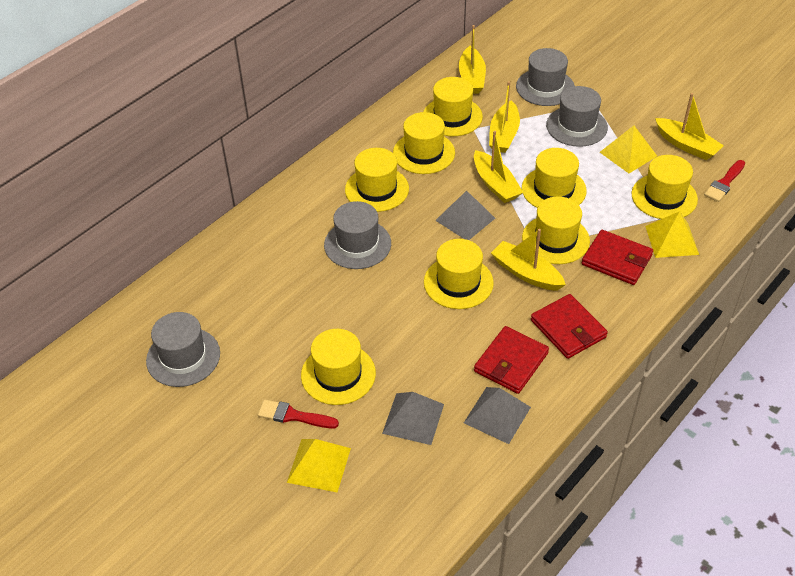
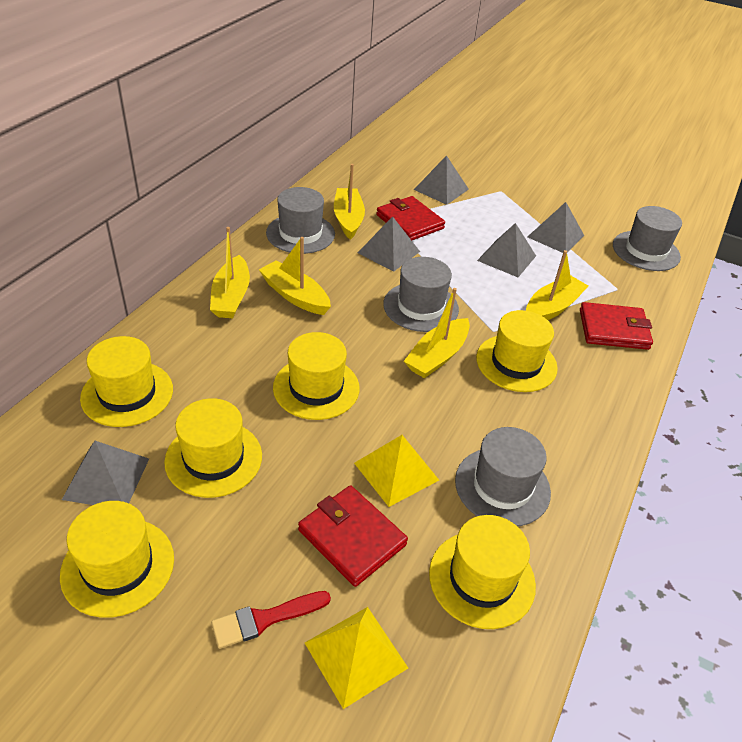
grey pyramid: 3 -> 5
red brush: 2 -> 1
yellow hat: 8 -> 6
yellow pyramid: 3 -> 2

